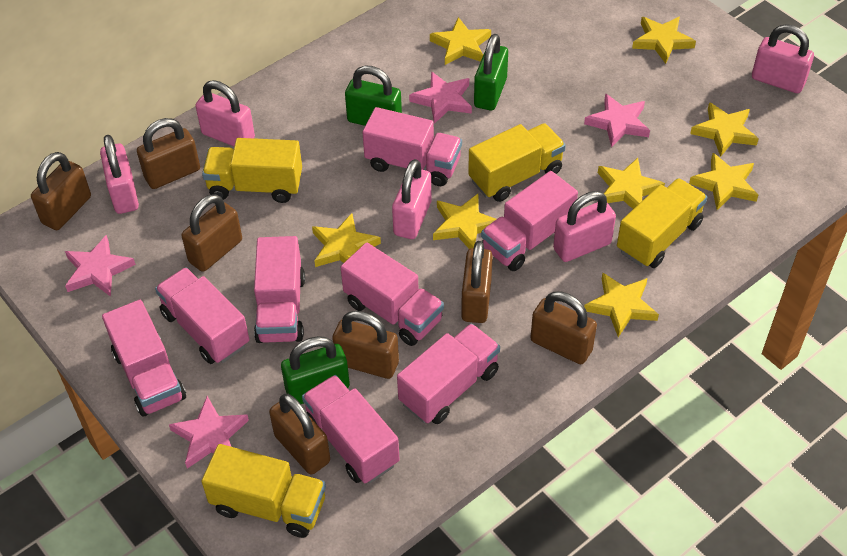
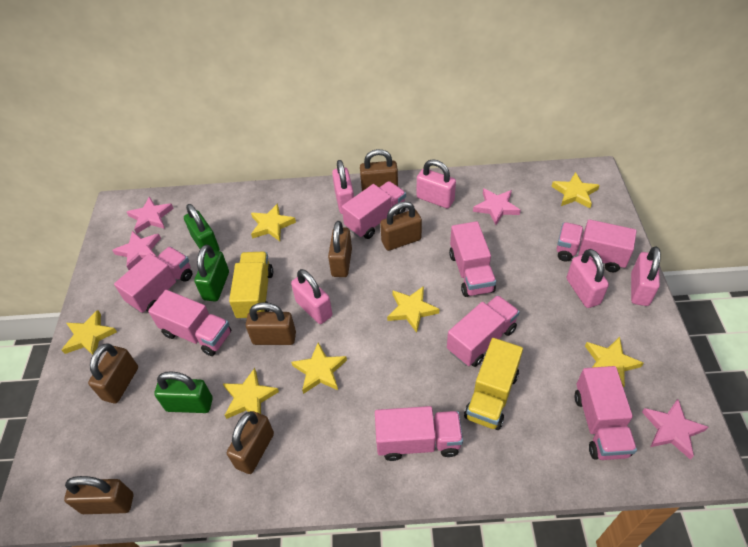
yellow star: 8 -> 7
yellow truck: 4 -> 2

